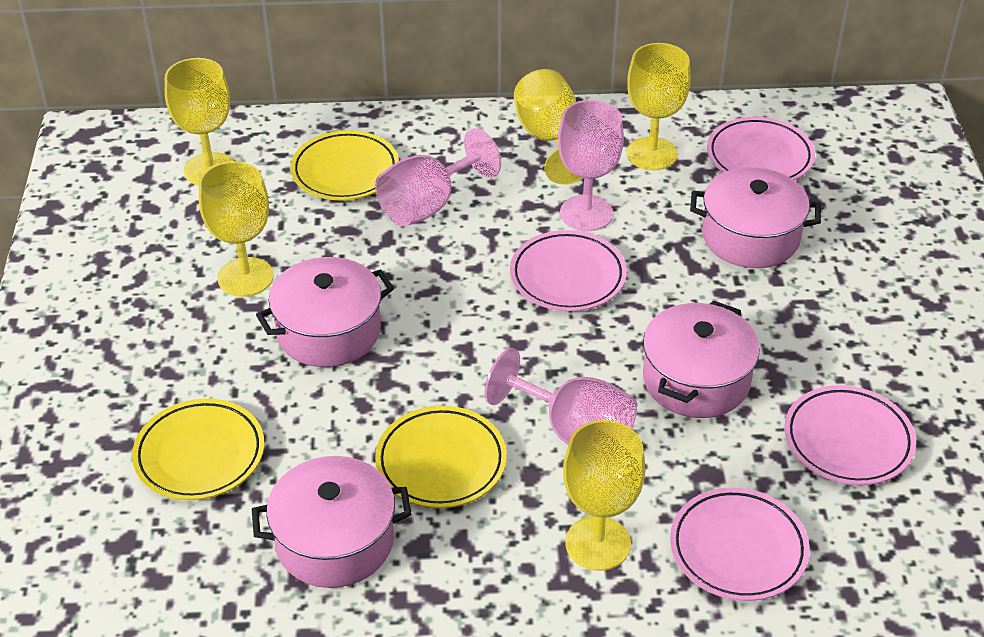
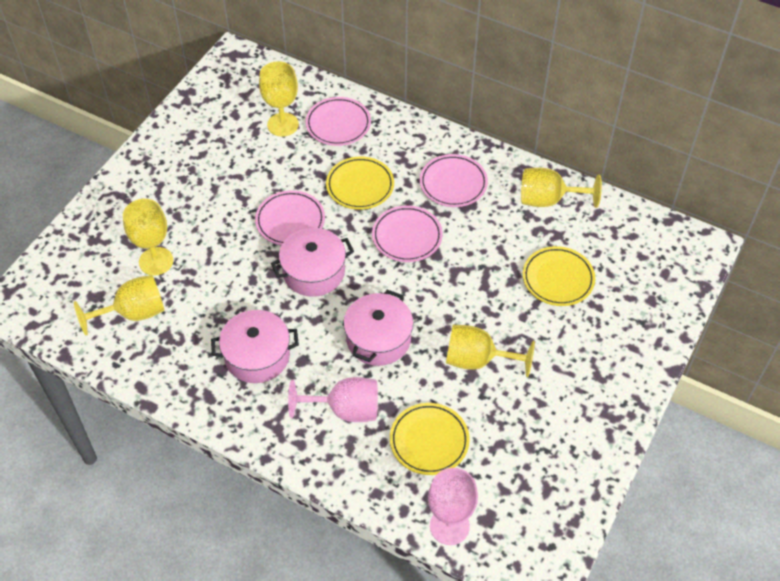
pink goblet: 3 -> 2
pink pot: 4 -> 3

